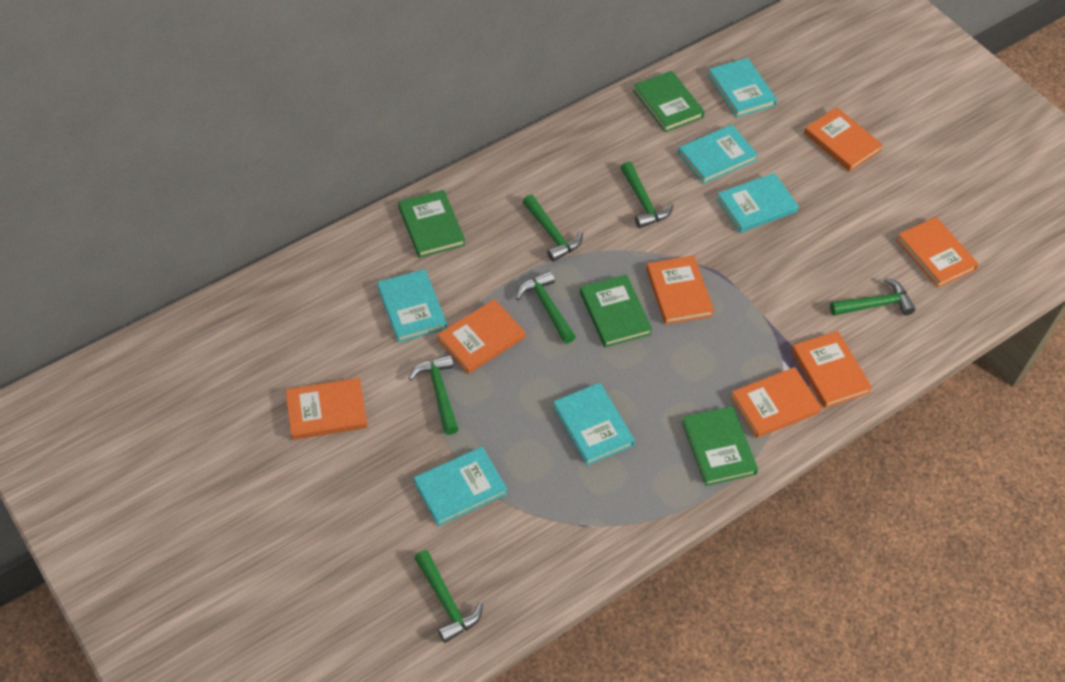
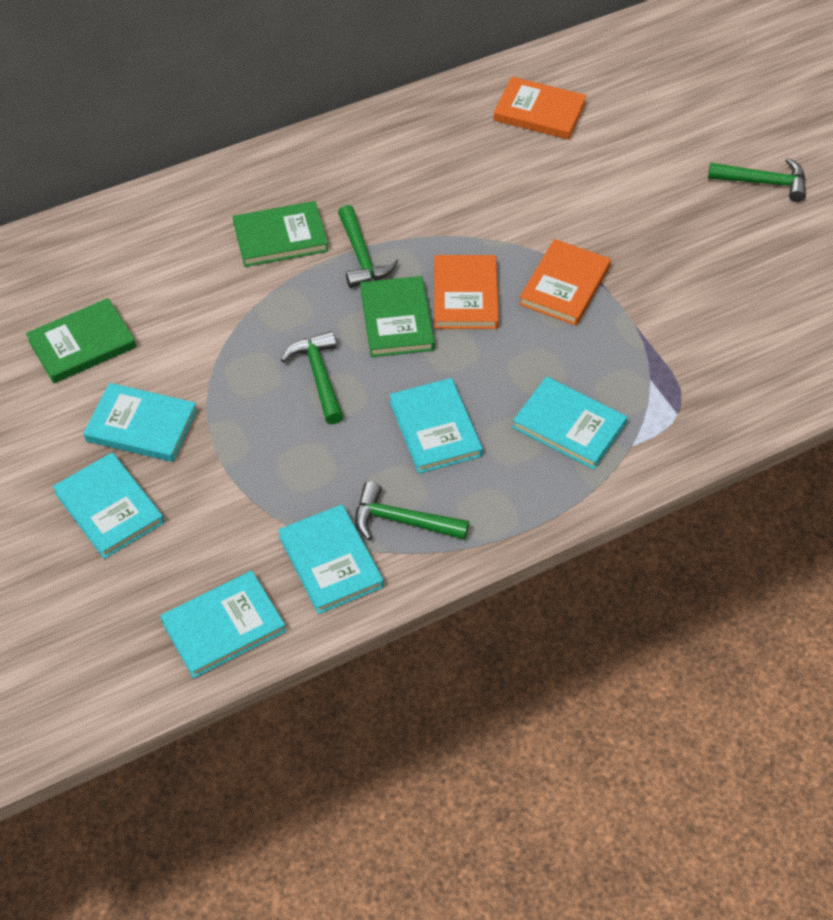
green book: 4 -> 3
green hammer: 6 -> 4
orange book: 7 -> 3

